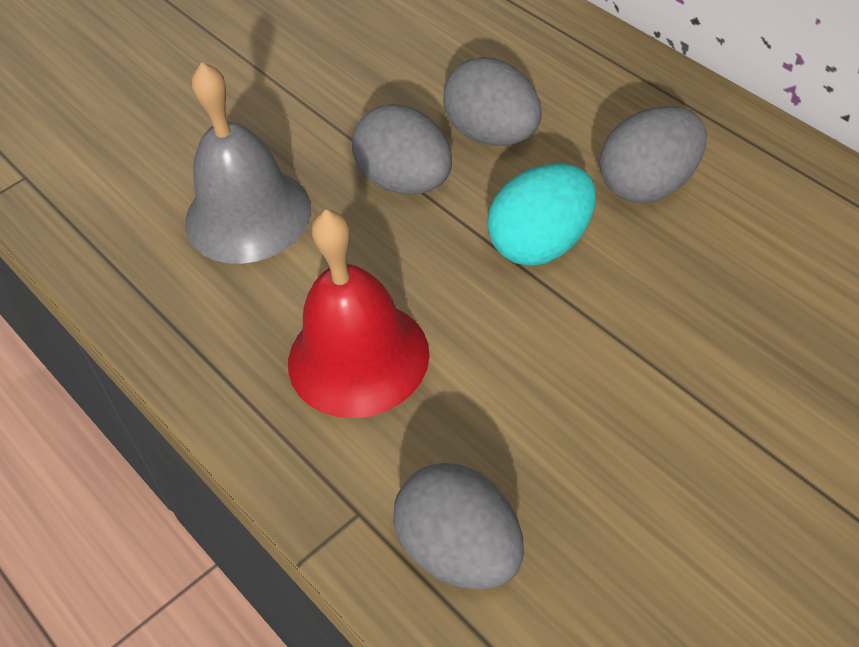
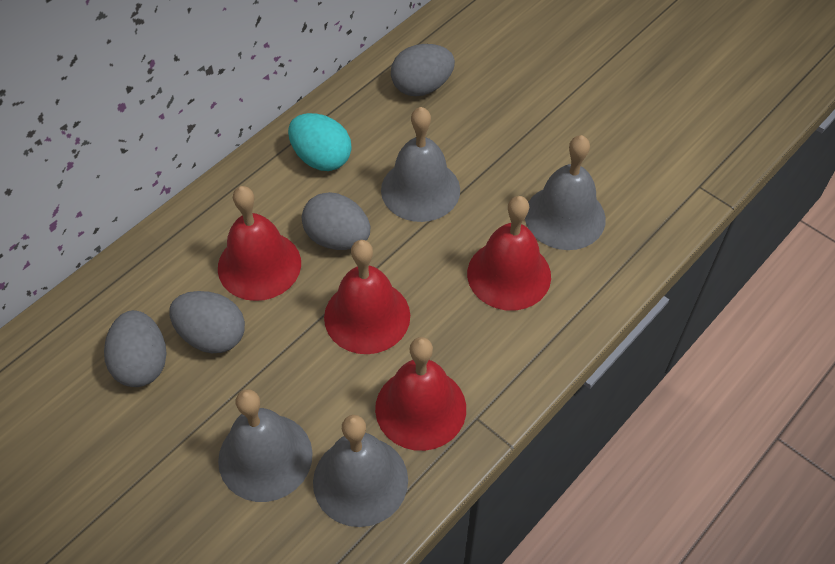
grey bell: 1 -> 4
red bell: 1 -> 4

